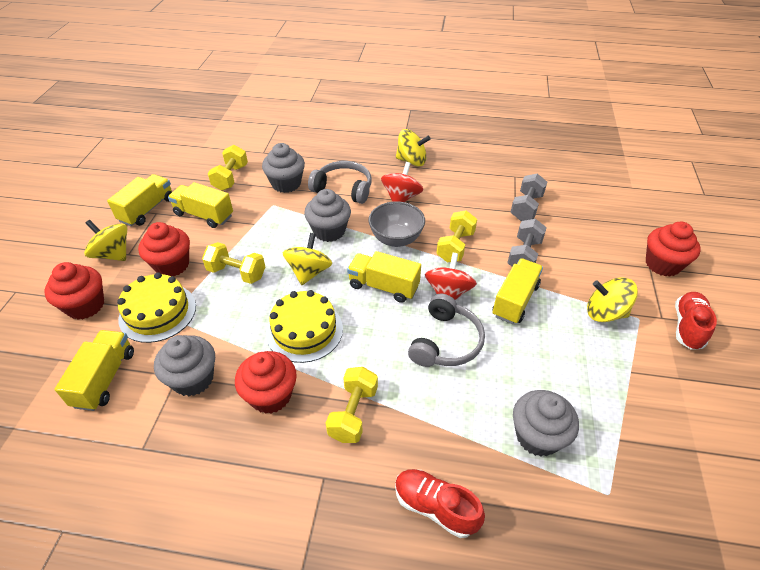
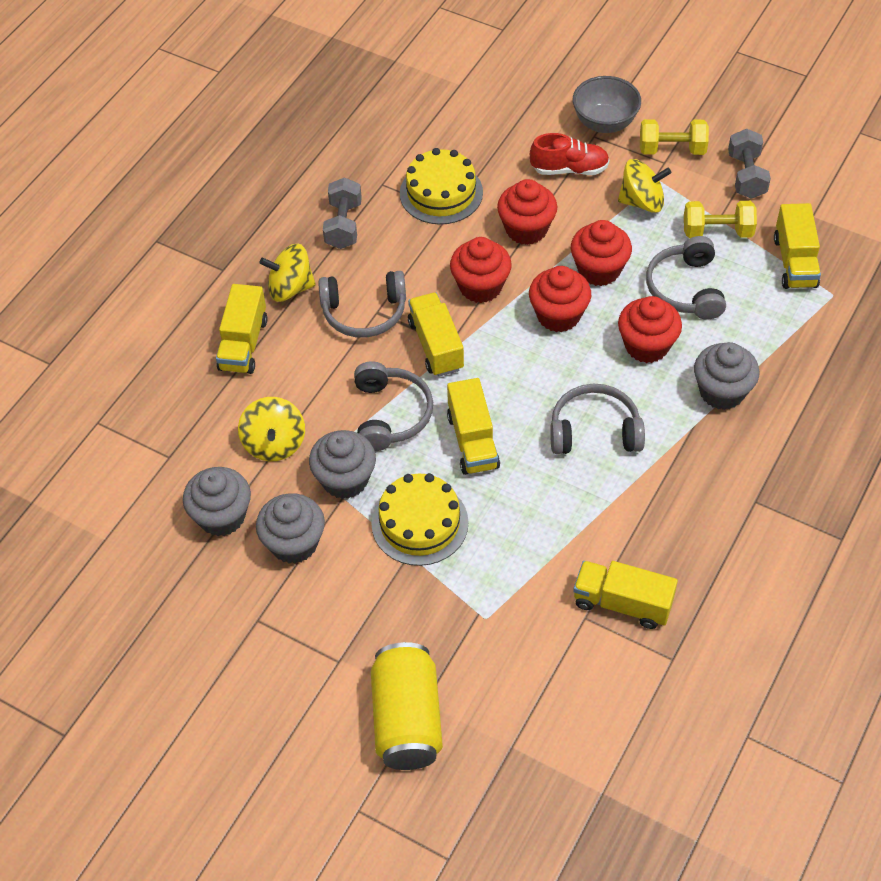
grey headphones: 2 -> 4
red cupcake: 4 -> 5
red shoe: 2 -> 1
red spinning top: 2 -> 0
yellow can: 0 -> 1
yellow dumbbell: 4 -> 2
yellow spinning top: 4 -> 3

